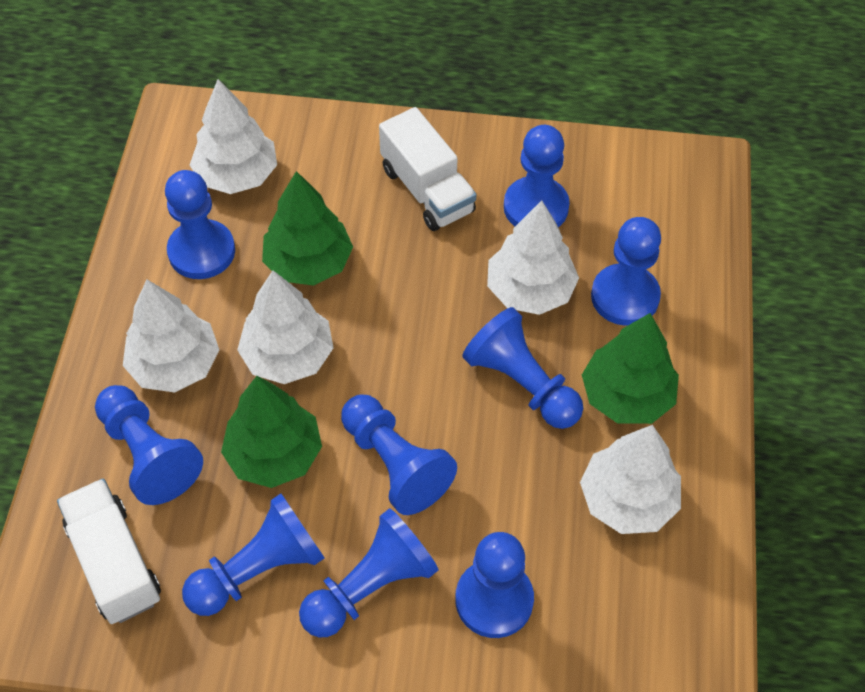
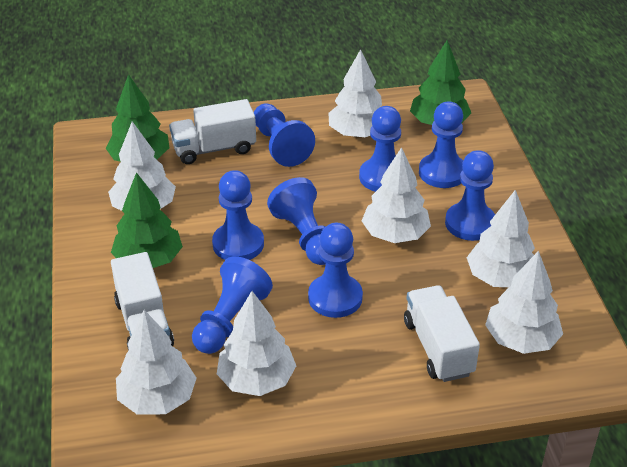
blue pawn: 9 -> 8
white tree: 5 -> 7
white truck: 2 -> 3

